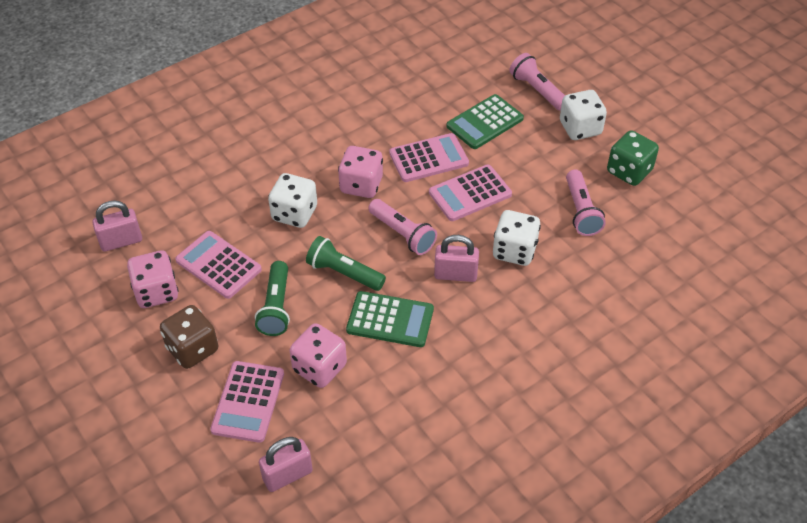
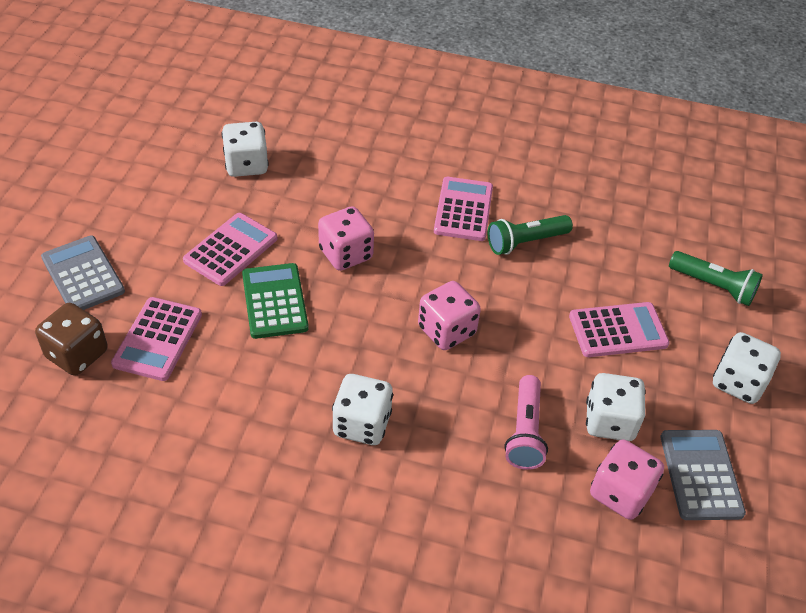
green calculator: 2 -> 1
green dice: 1 -> 0
grey calculator: 0 -> 2
pink flashlight: 3 -> 1
pink padlock: 3 -> 0
white dice: 3 -> 4

